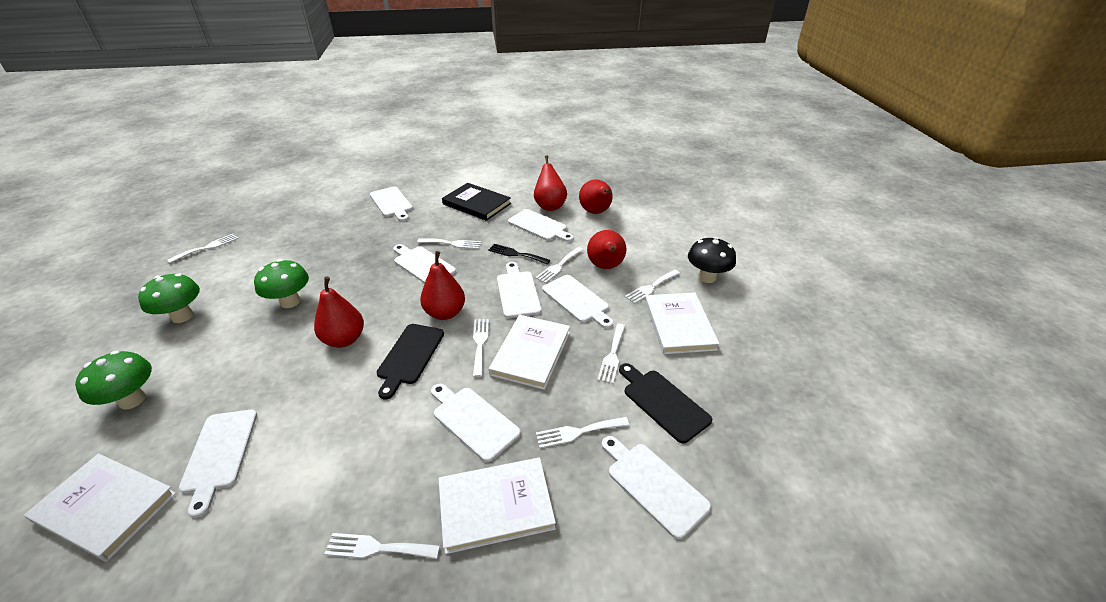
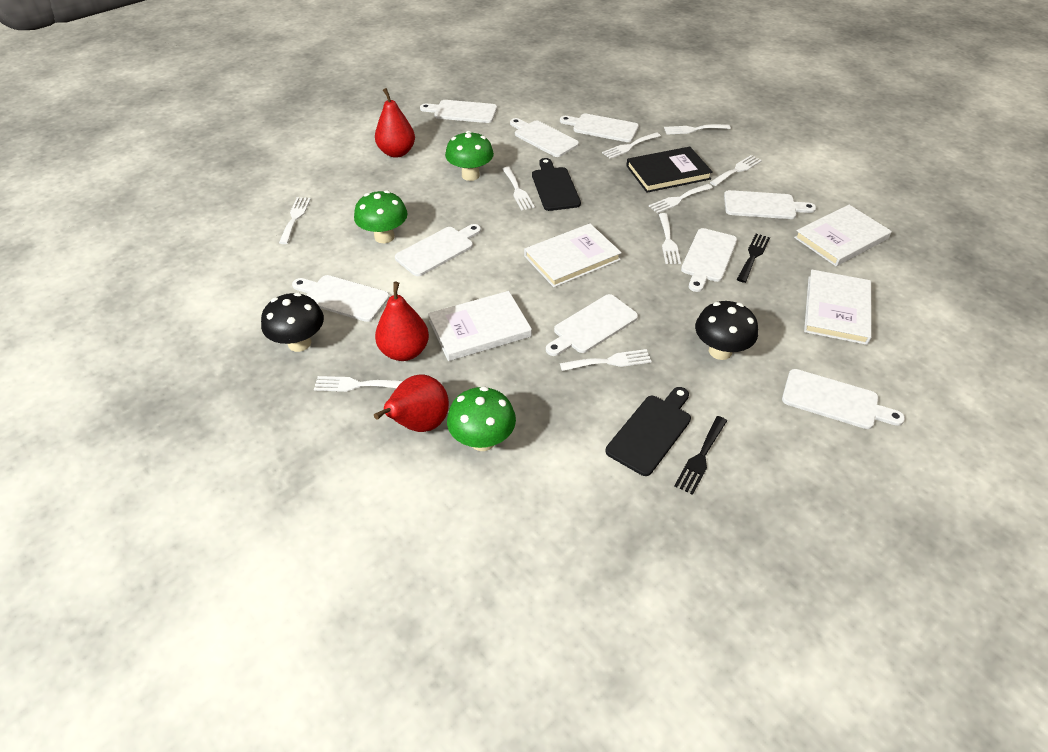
black fork: 1 -> 2
black mushroom: 1 -> 2
red pear: 5 -> 3
white cutting board: 8 -> 9
white fork: 8 -> 9

